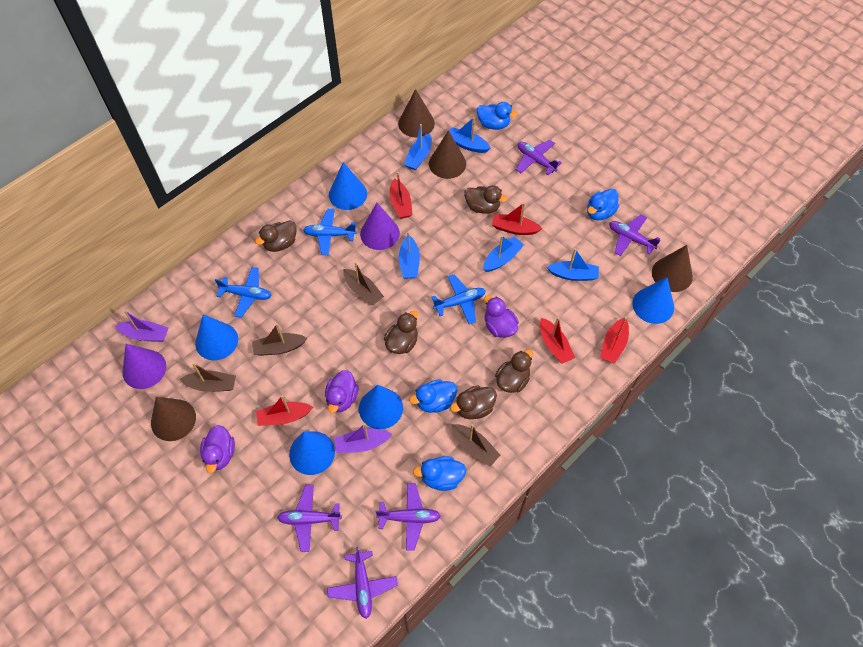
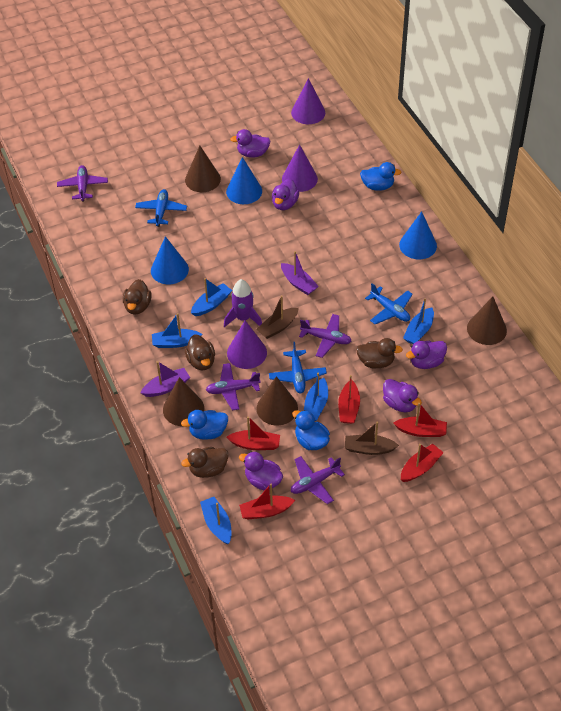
blue cone: 5 -> 3
blue duck: 4 -> 3
brown boat: 4 -> 2
brown duck: 5 -> 4
purple cone: 2 -> 3
purple duck: 3 -> 5
purple plane: 5 -> 4
purple rocket: 0 -> 1

